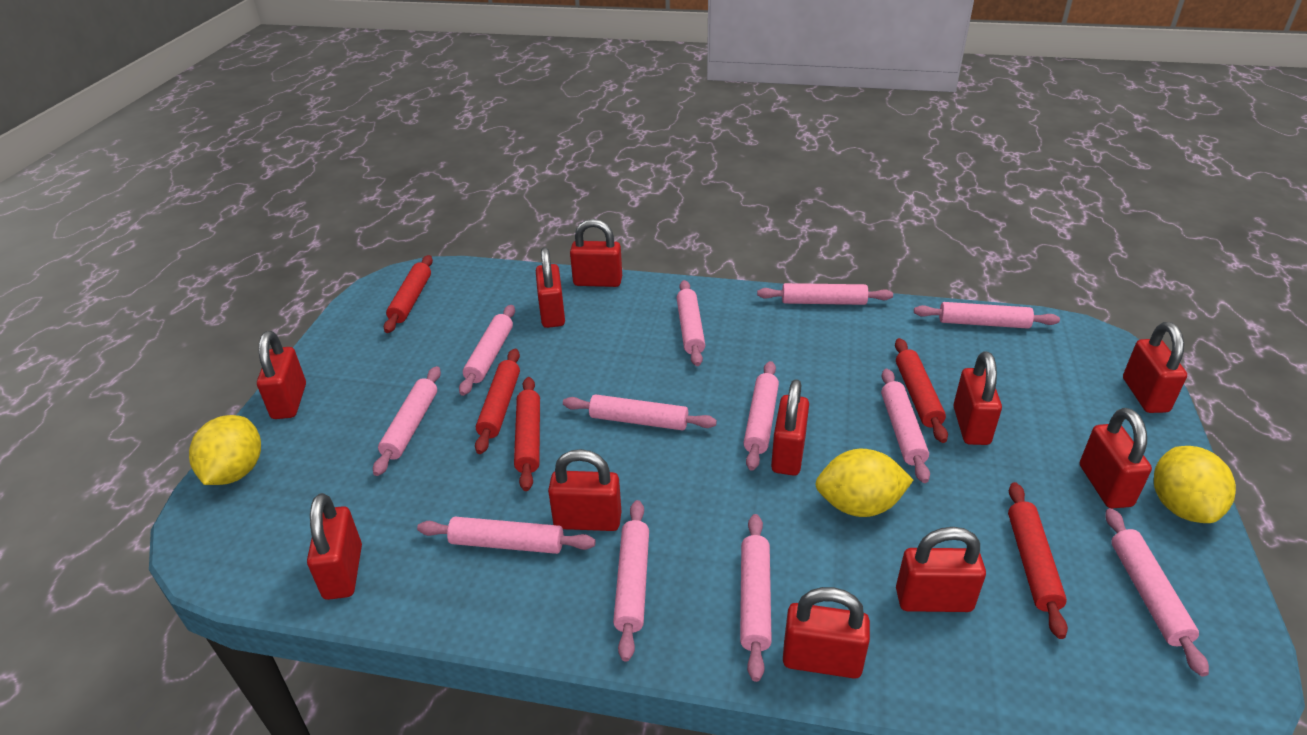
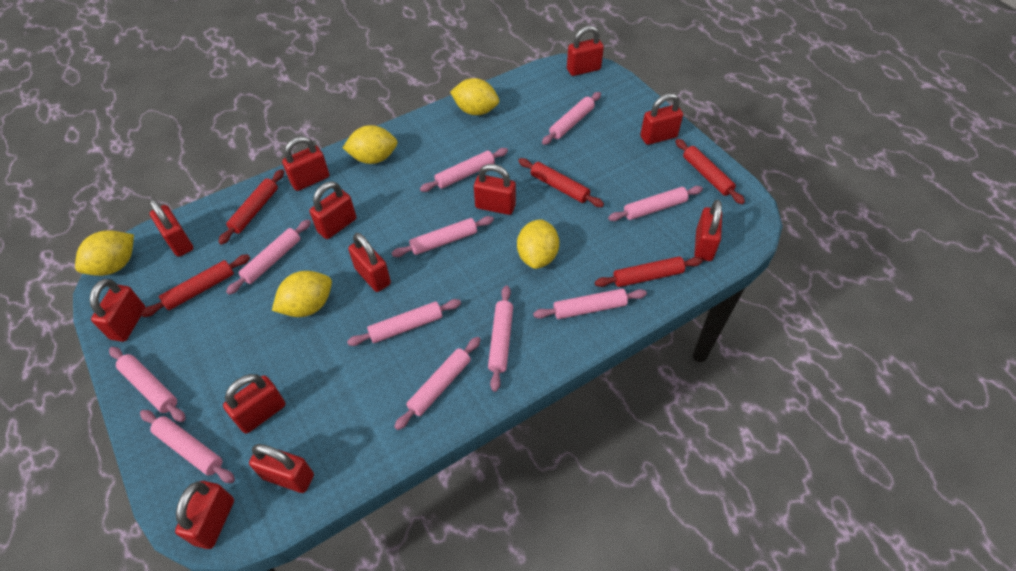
pink rolling pin: 12 -> 11
red padlock: 11 -> 12
yellow lemon: 3 -> 5

